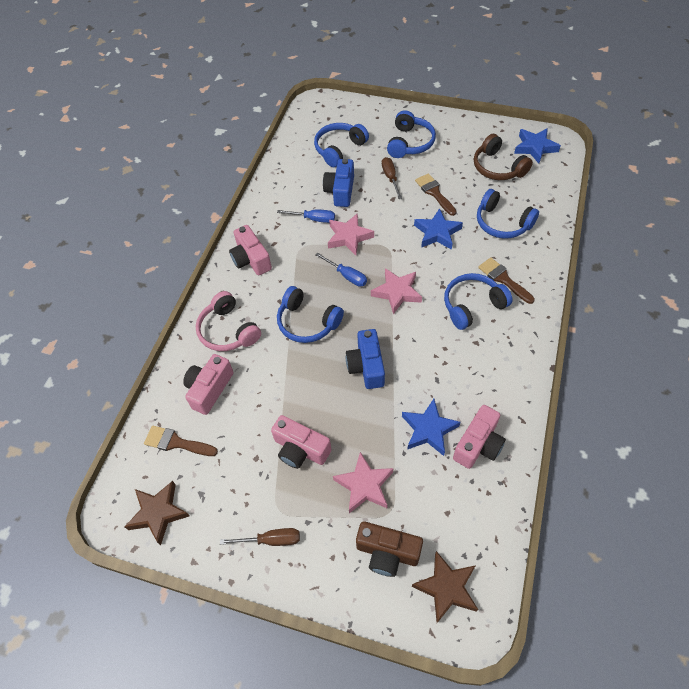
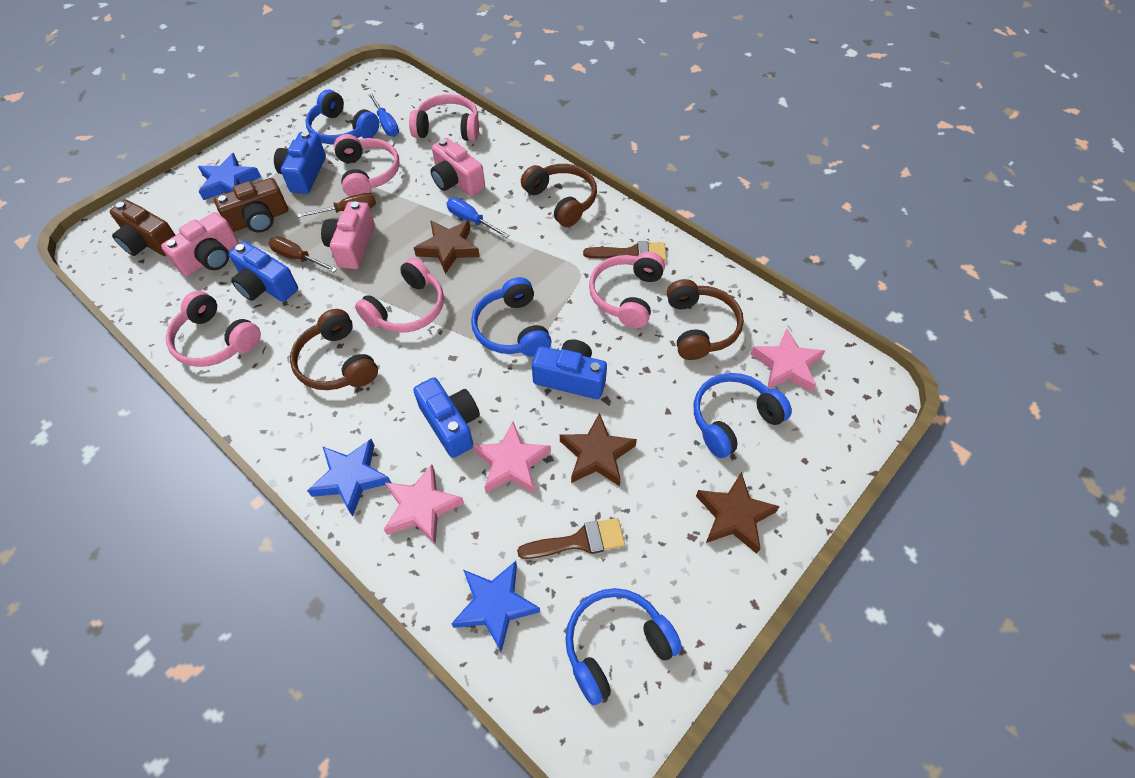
blue camera: 2 -> 4
blue headphones: 5 -> 4
brown brush: 3 -> 2
brown camera: 1 -> 2
brown headphones: 1 -> 3
brown star: 2 -> 3
pink camera: 4 -> 3
pink headphones: 1 -> 5

